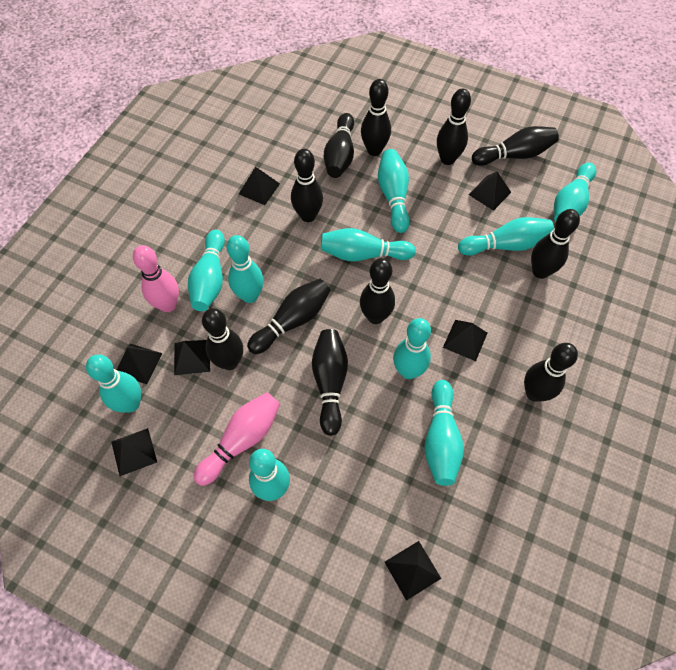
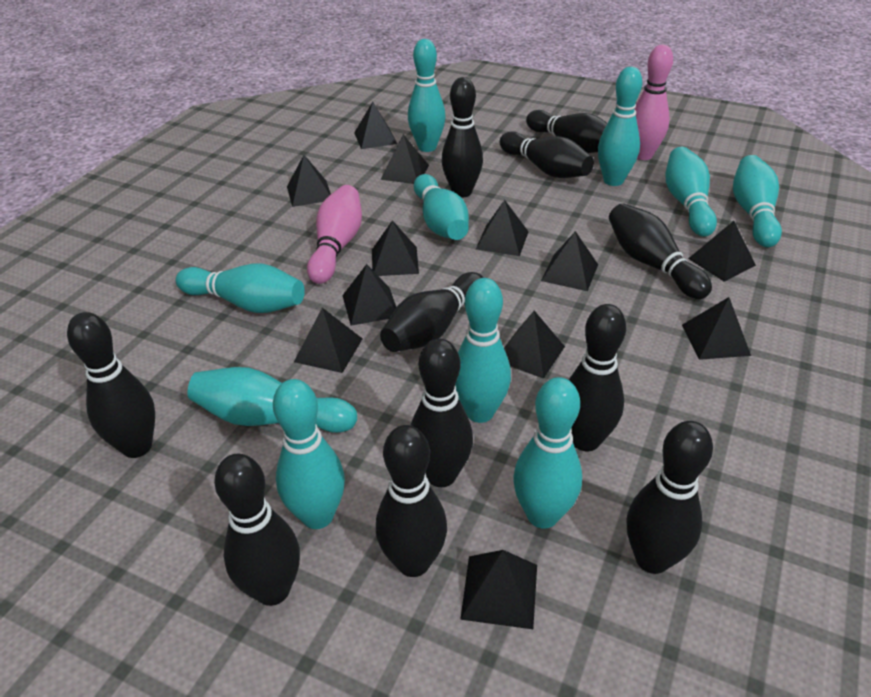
black pyramid: 7 -> 12

